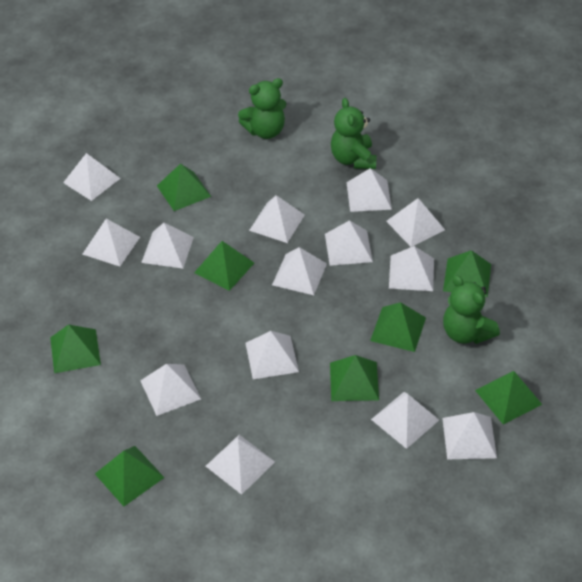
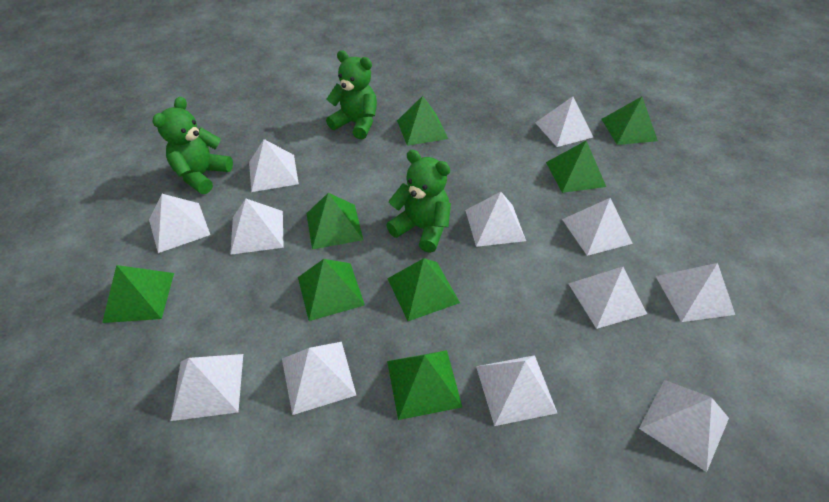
white pyramid: 14 -> 12

